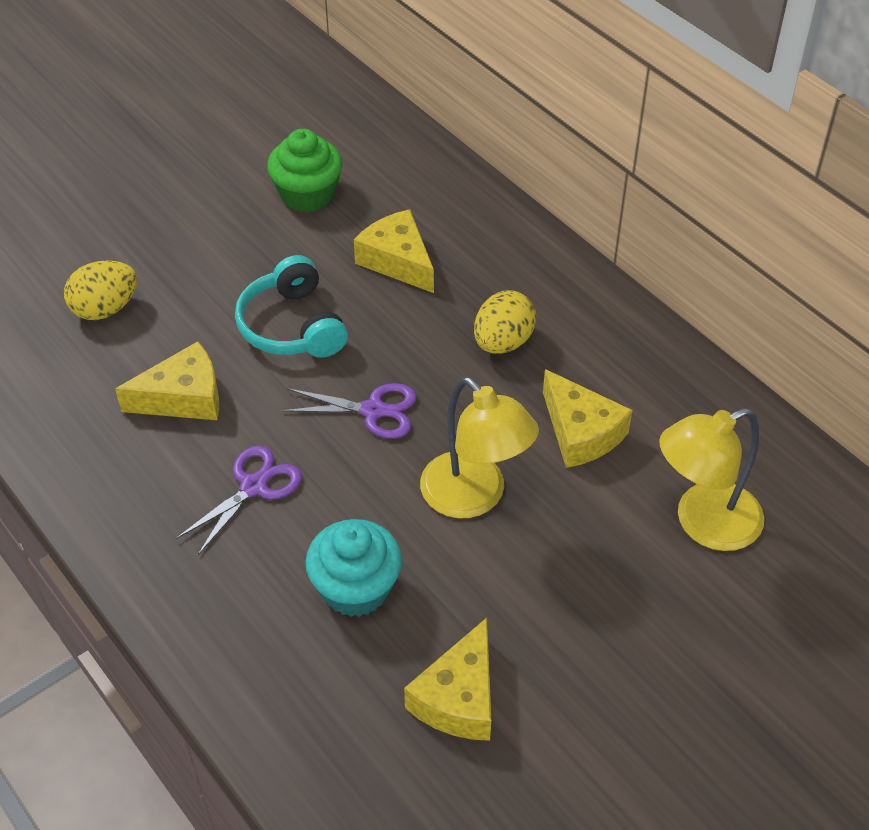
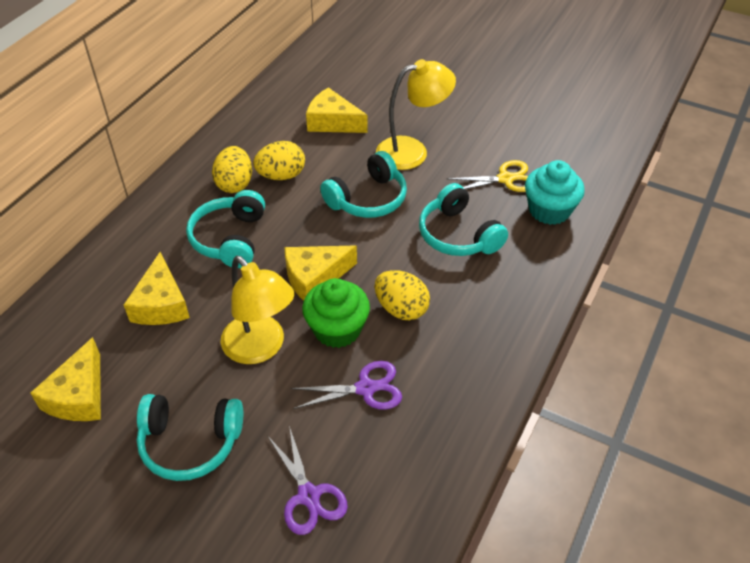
turquoise headphones: 1 -> 4
yellow egg: 2 -> 3
yellow scissors: 0 -> 1

